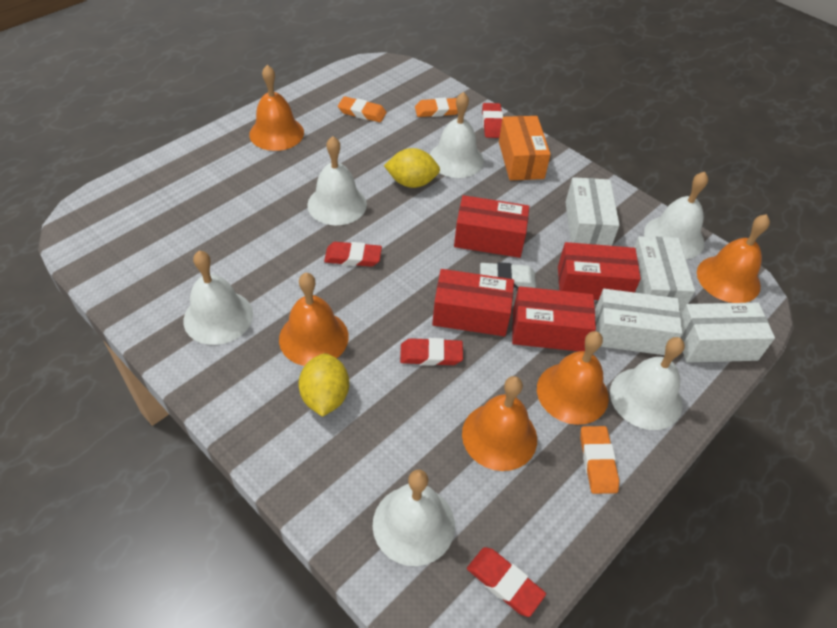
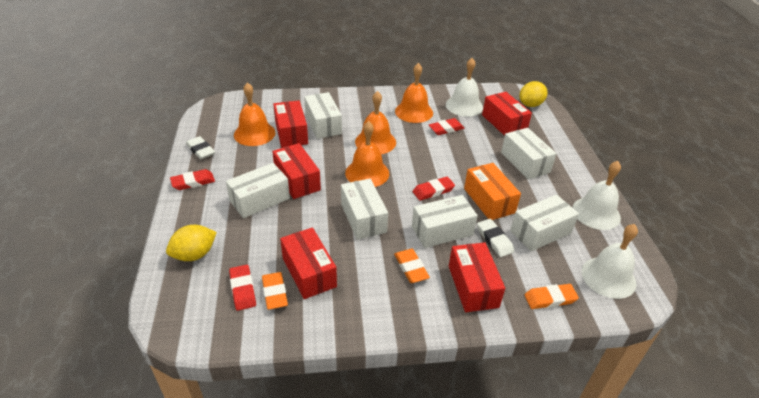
orange bell: 5 -> 4
red box: 4 -> 5
white bell: 6 -> 3
white box: 4 -> 6
white eraser: 1 -> 2

